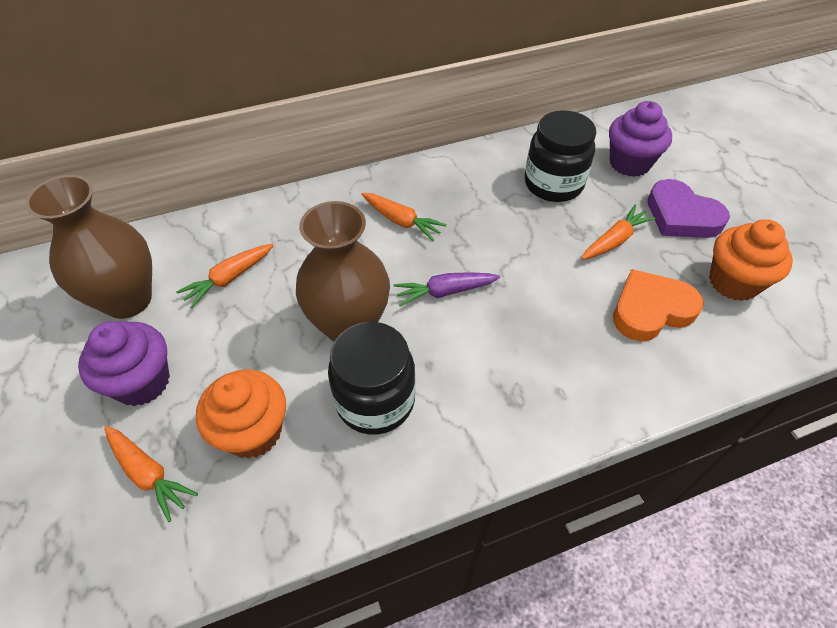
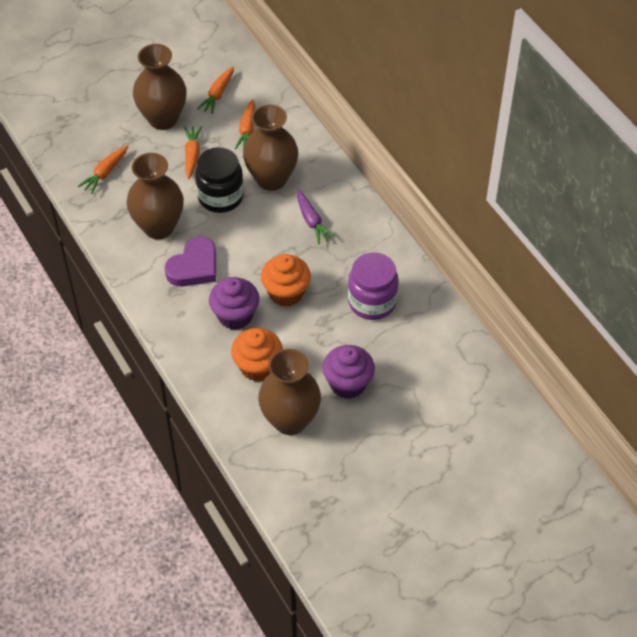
black jar: 2 -> 1
brown vase: 2 -> 4
orange heart: 1 -> 0
purple jar: 0 -> 1

